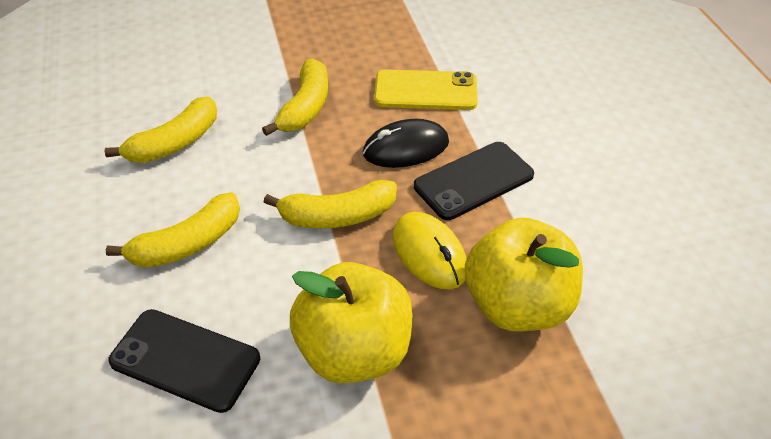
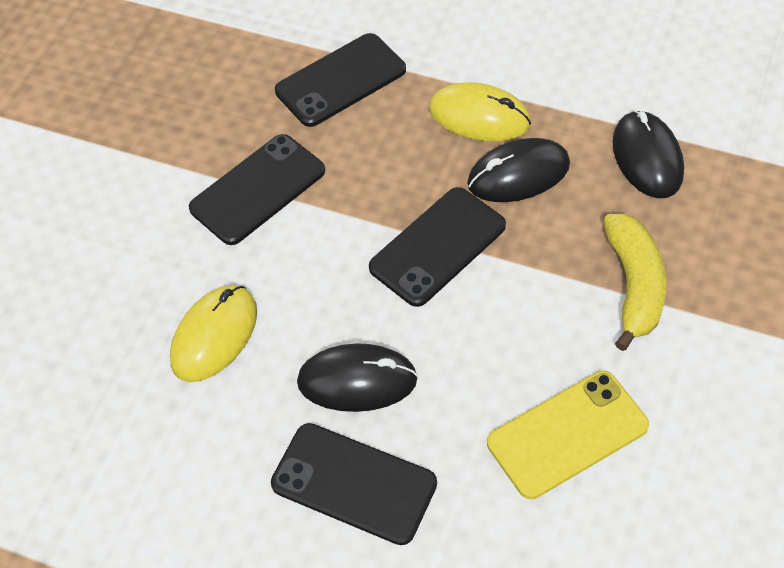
black mouse: 1 -> 3
black phone: 2 -> 4
yellow apple: 2 -> 0
yellow banana: 4 -> 1
yellow mouse: 1 -> 2

